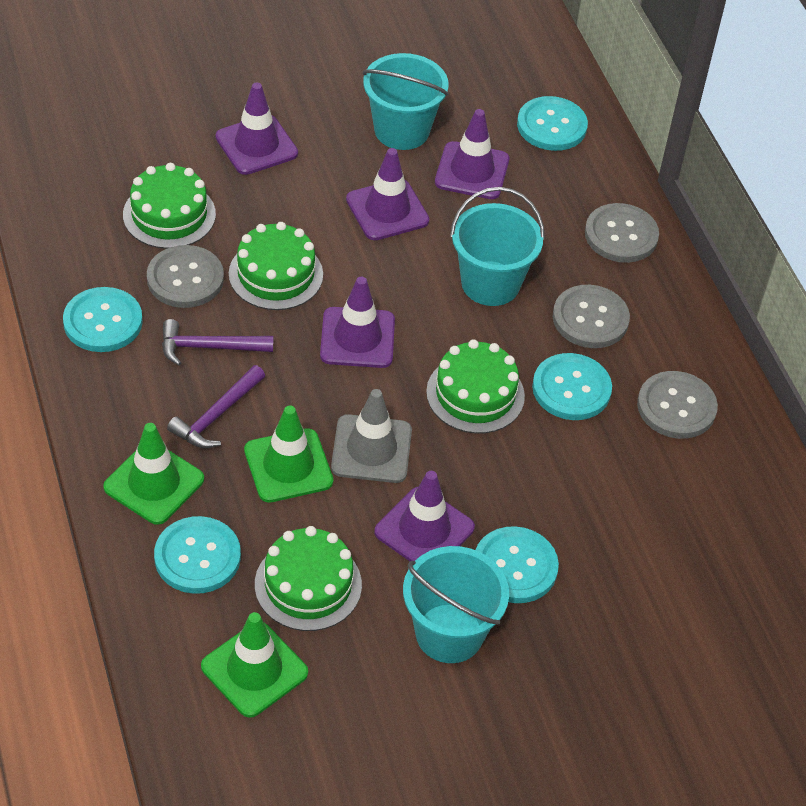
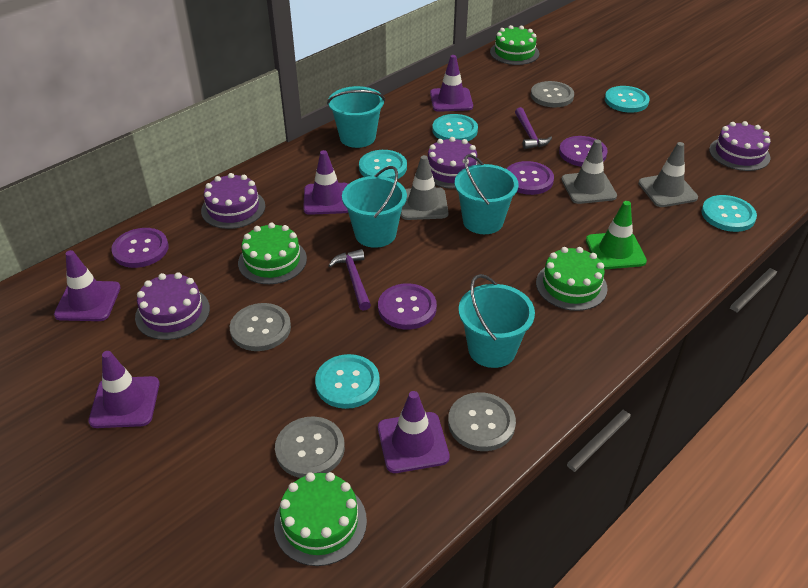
green traffic cone: 3 -> 1
grey traffic cone: 1 -> 3
purple button: 0 -> 4
purple cake: 0 -> 4
turquoise bucket: 3 -> 4

